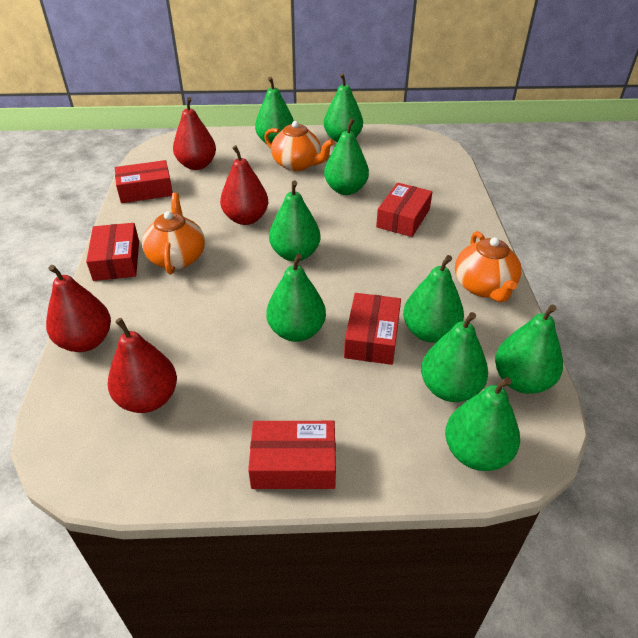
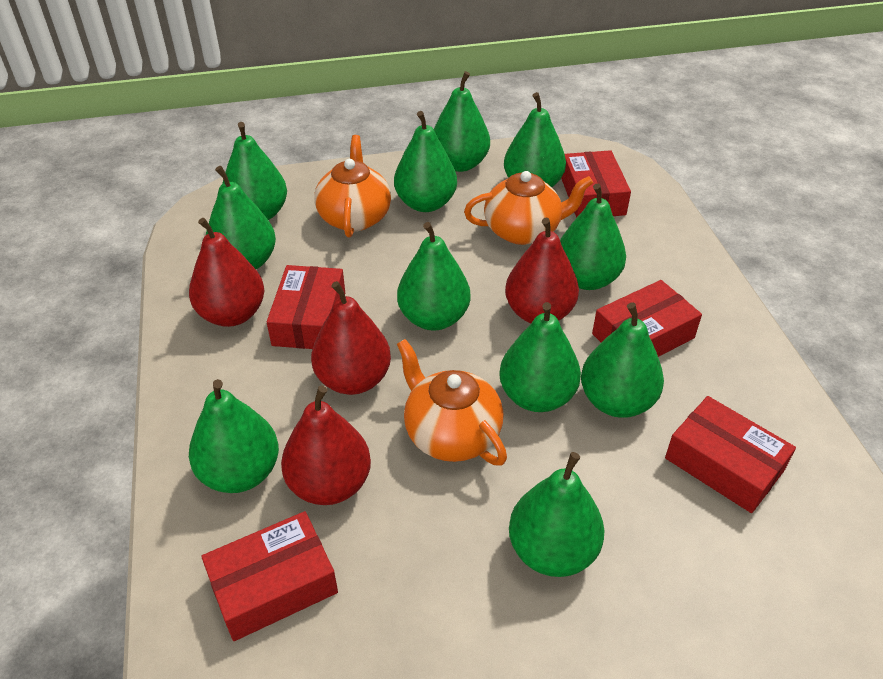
green pear: 9 -> 11

